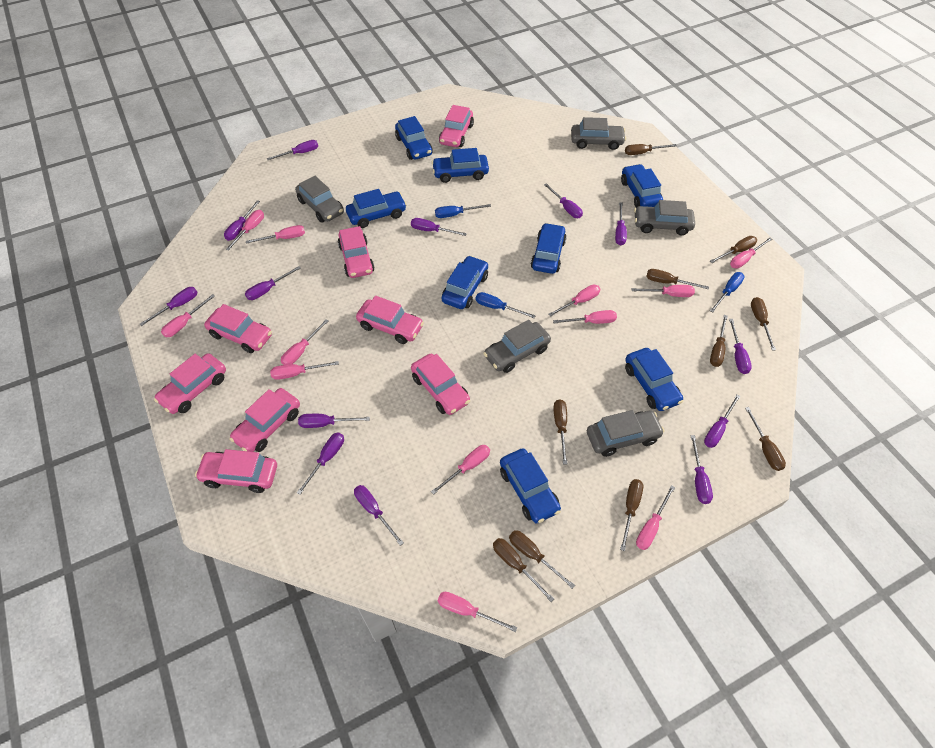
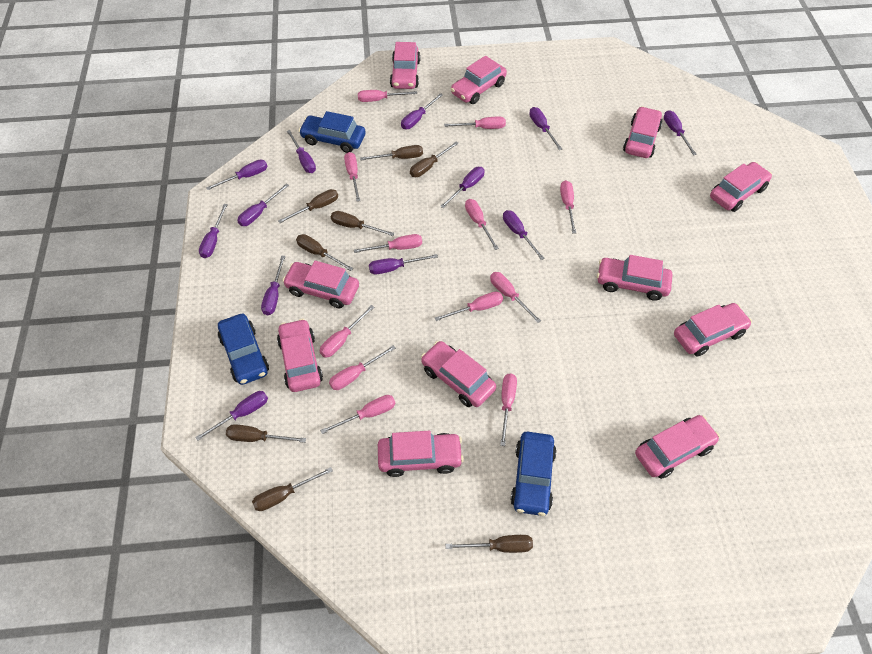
blue car: 8 -> 3
blue screwdriver: 3 -> 0
brown screwdriver: 10 -> 8
grey car: 5 -> 0
pink car: 8 -> 11
purple screwdriver: 13 -> 12

